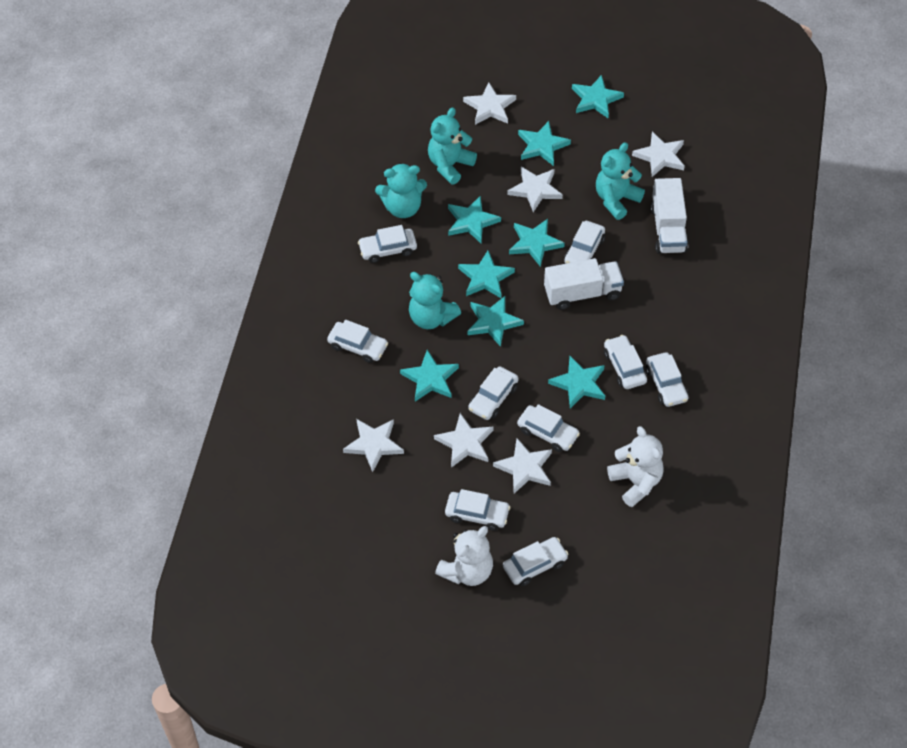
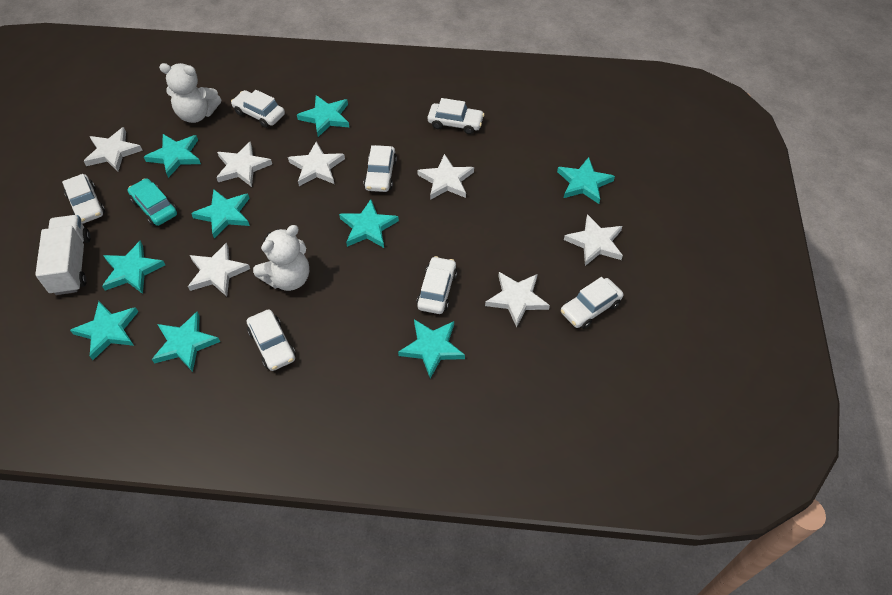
turquoise car: 0 -> 1
turquoise star: 8 -> 9
turquoise teddy bear: 4 -> 0
white car: 9 -> 7
white star: 6 -> 7
white truck: 2 -> 1

